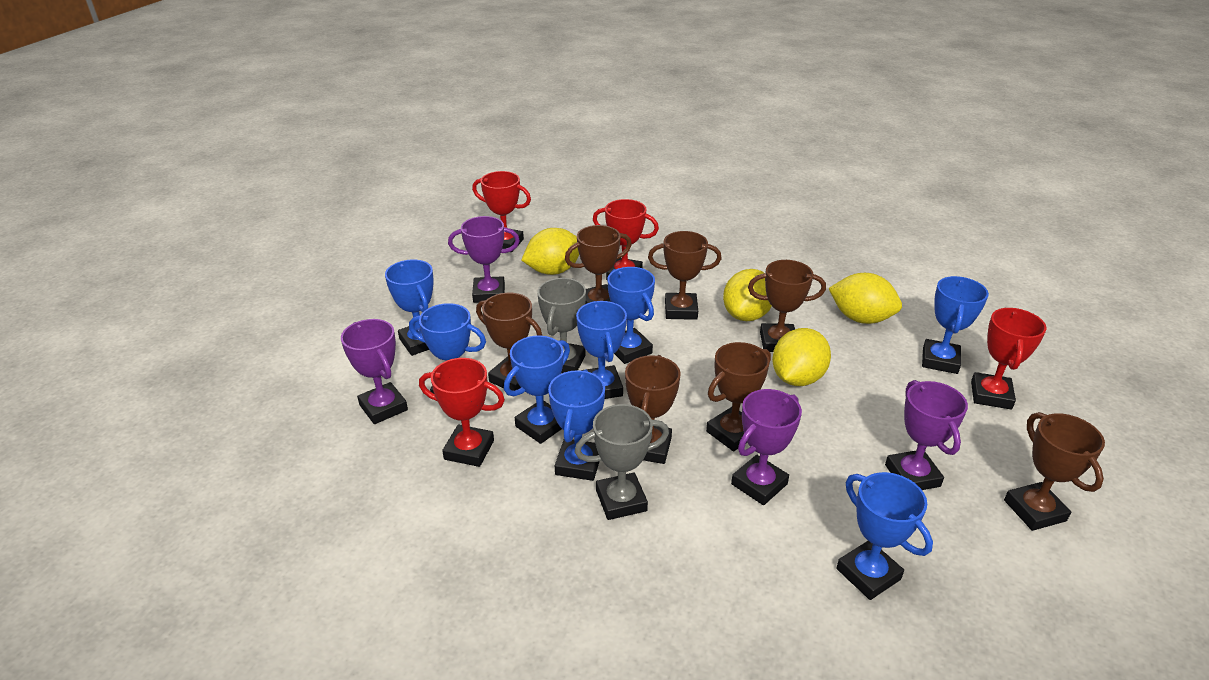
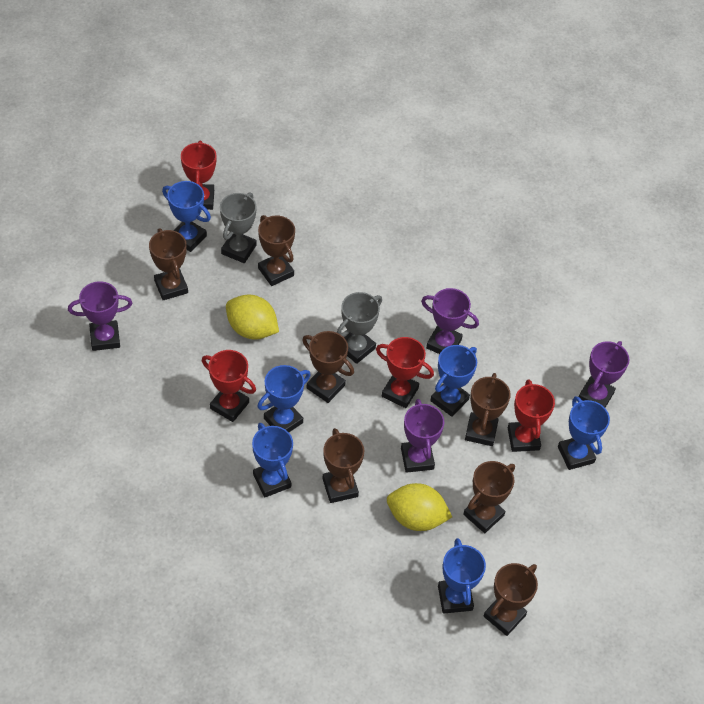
blue trophy: 8 -> 6
yellow lemon: 4 -> 2

